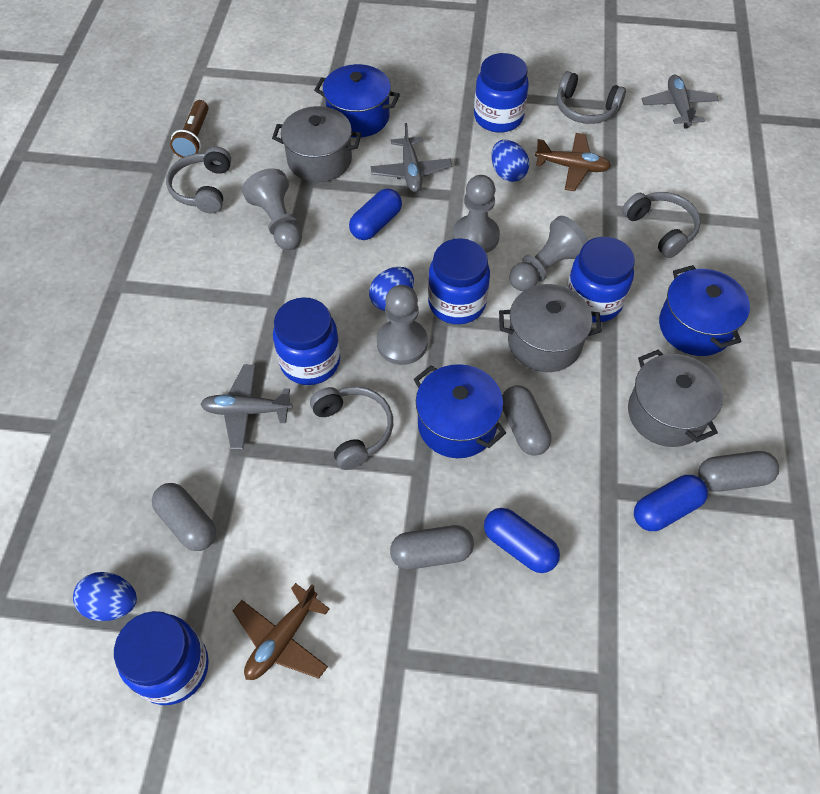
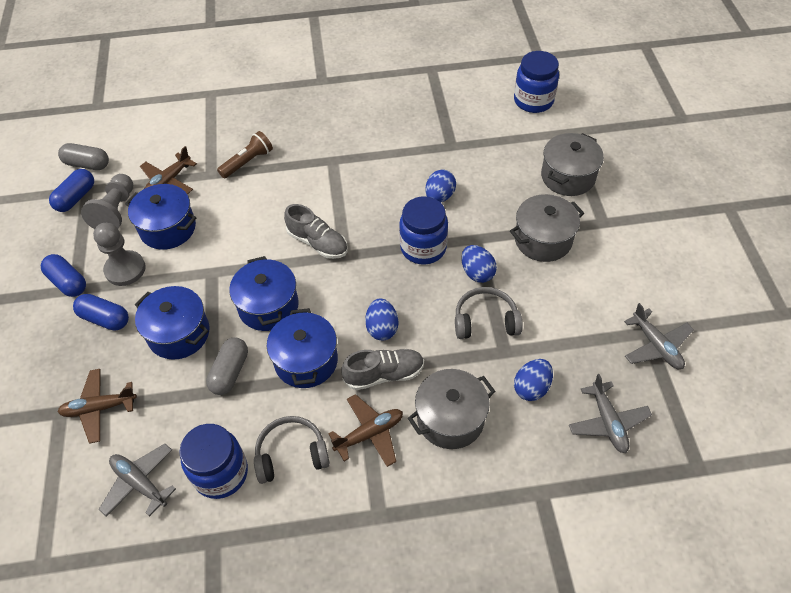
blue egg: 3 -> 4
blue jar: 5 -> 3
blue pot: 3 -> 4
brown plane: 2 -> 3
grey capsule: 4 -> 2
grey headphones: 4 -> 2
grey pawn: 4 -> 2
grey shoe: 0 -> 2

